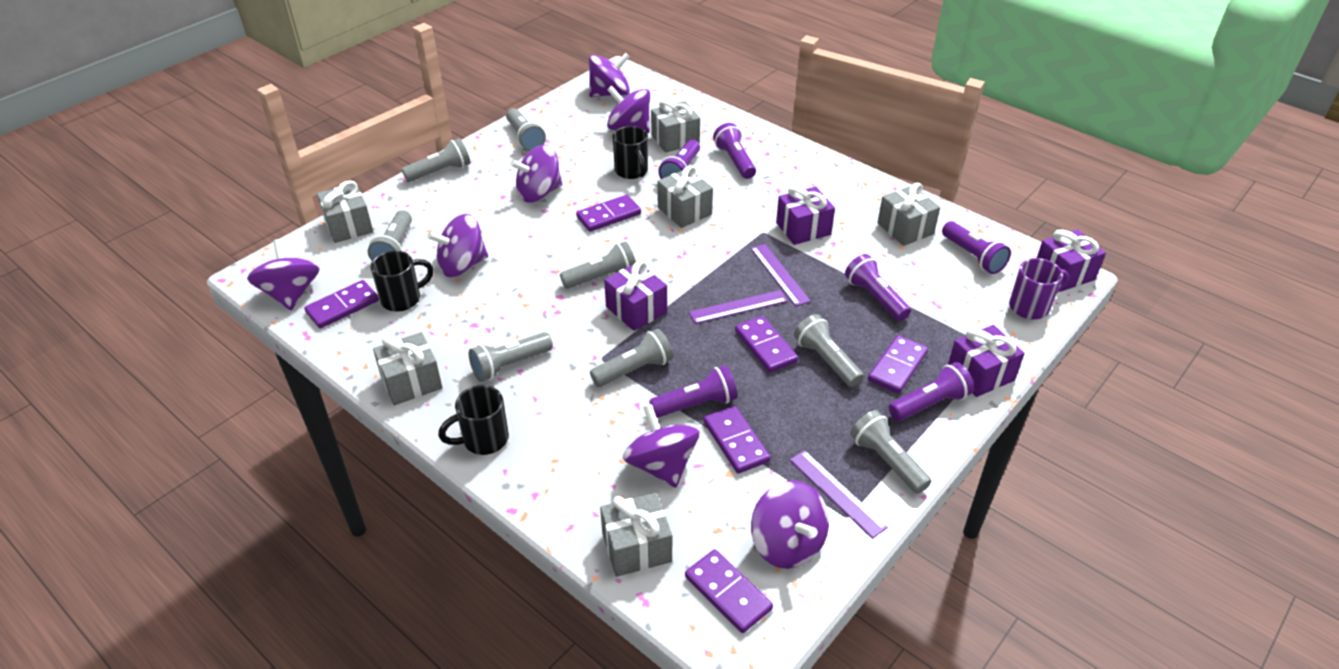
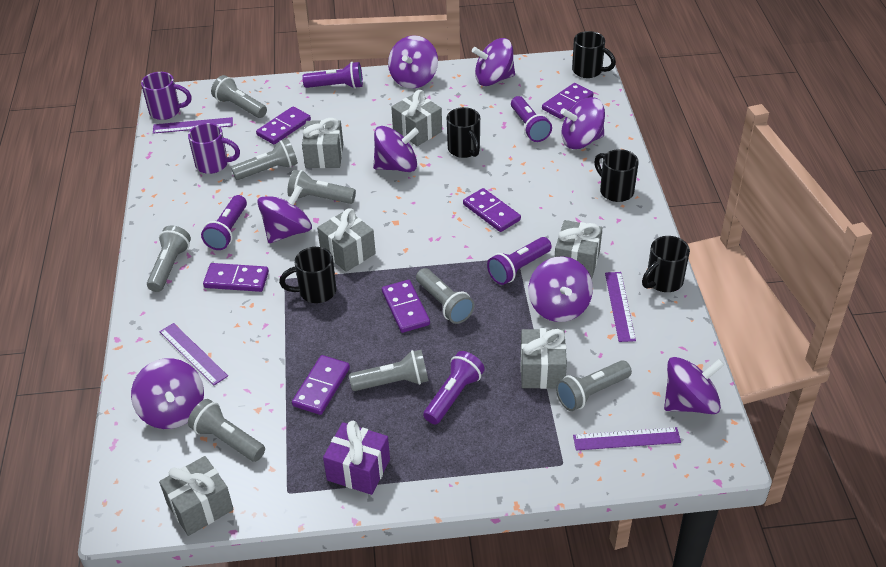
black mug: 3 -> 5
purple flashlight: 6 -> 5
purple gift: 4 -> 1
purple mug: 1 -> 2
purple ruler: 3 -> 4
purple spinning top: 7 -> 8

